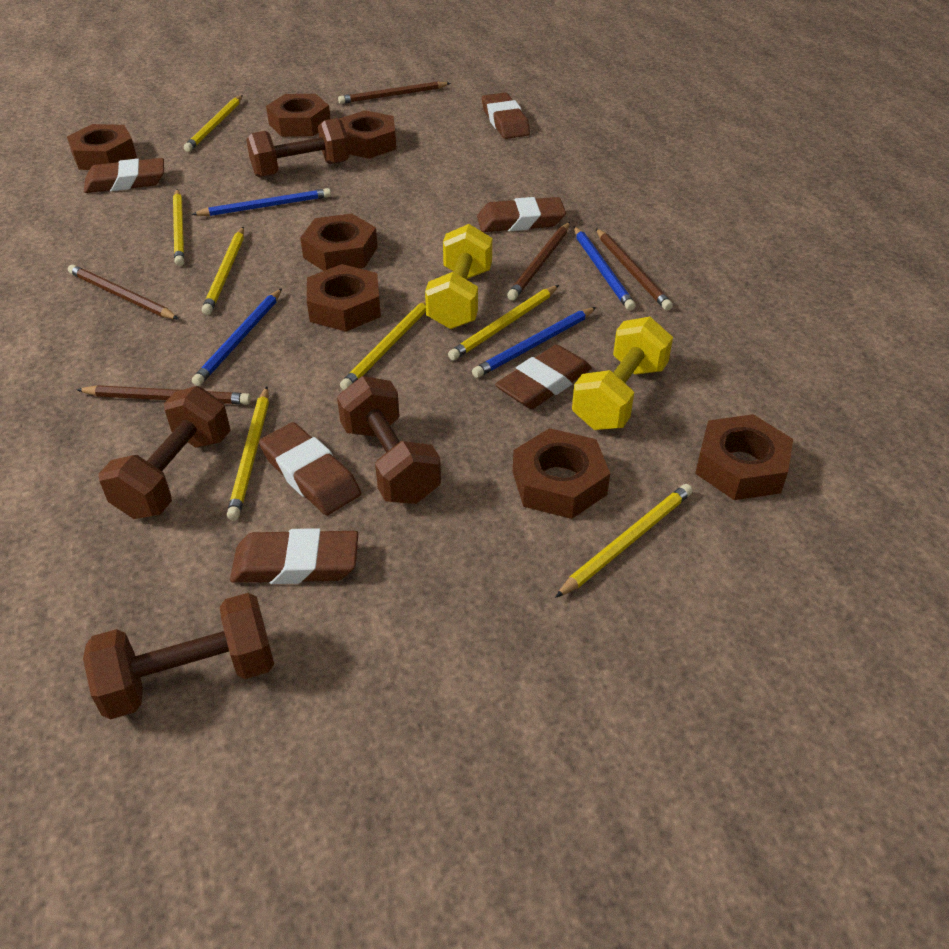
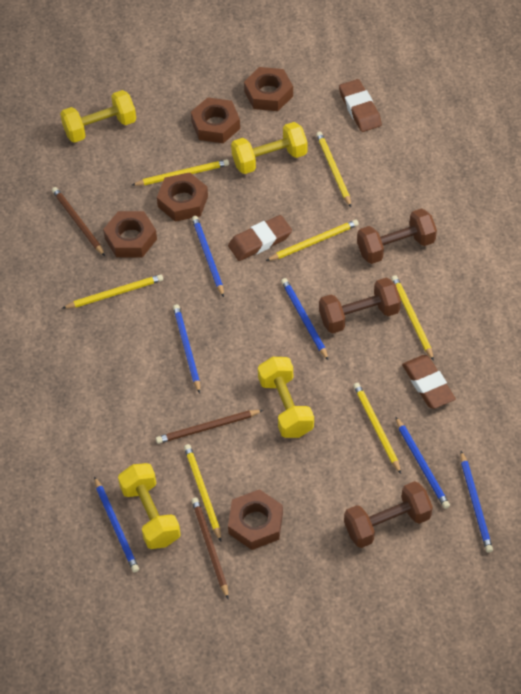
blue pencil: 4 -> 6
brown dumbbell: 4 -> 3
brown eraser: 6 -> 3
brown nut: 7 -> 5
brown pencil: 5 -> 3
yellow dumbbell: 2 -> 4

